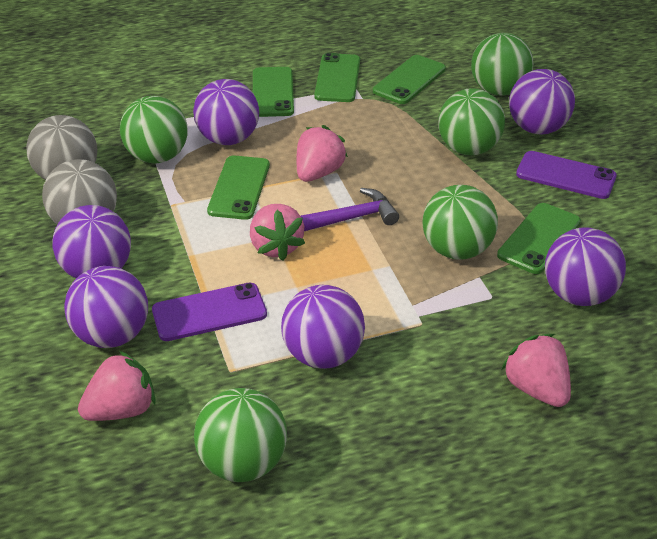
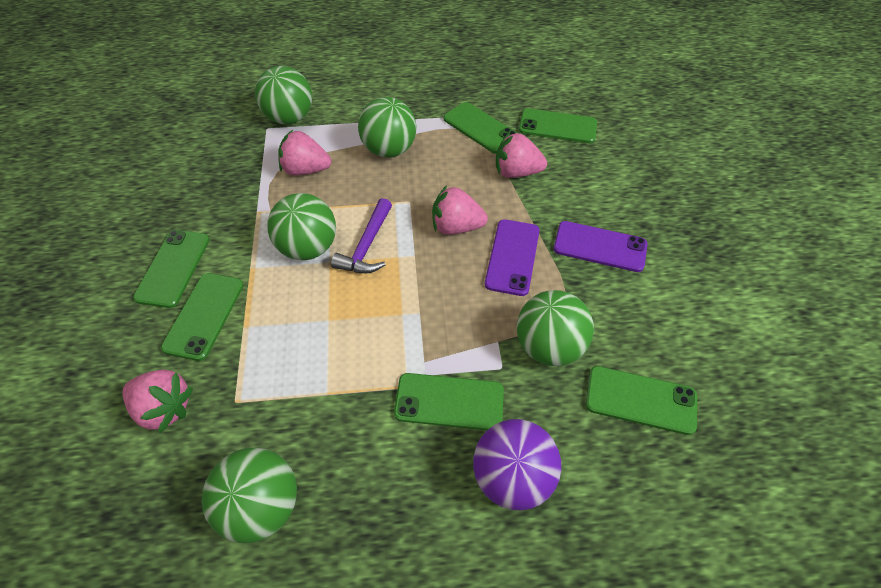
green phone: 5 -> 6
grey ball: 2 -> 0
purple ball: 6 -> 1

